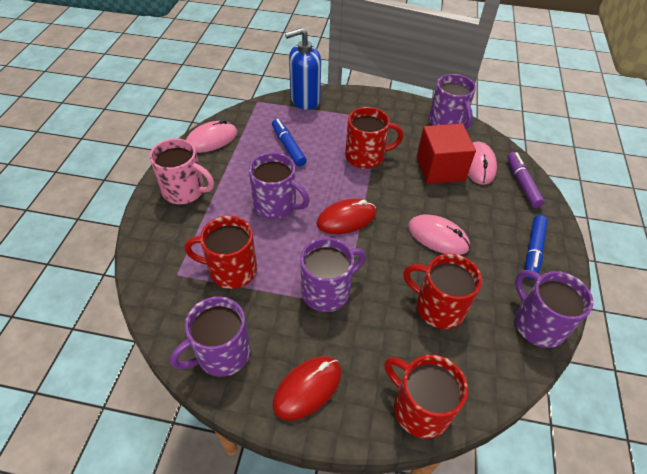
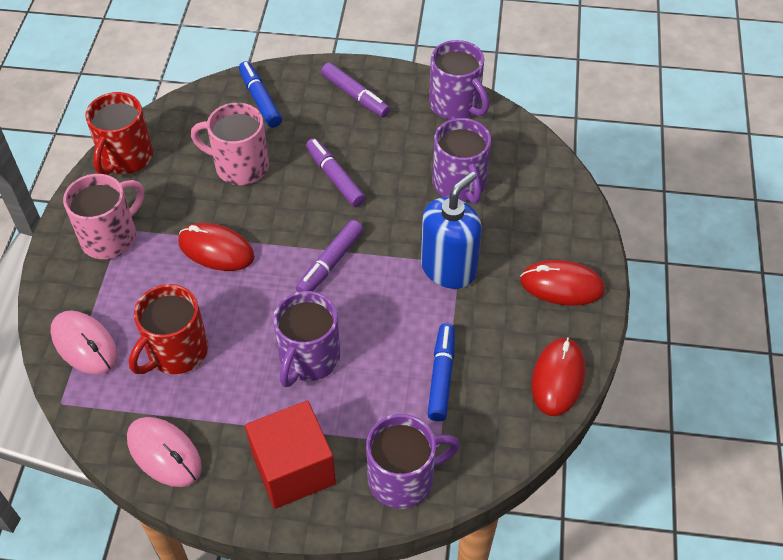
pink mouse: 3 -> 2
pink mug: 1 -> 2
purple marker: 1 -> 3
purple mug: 5 -> 4
red mouse: 2 -> 3
red mug: 4 -> 2

